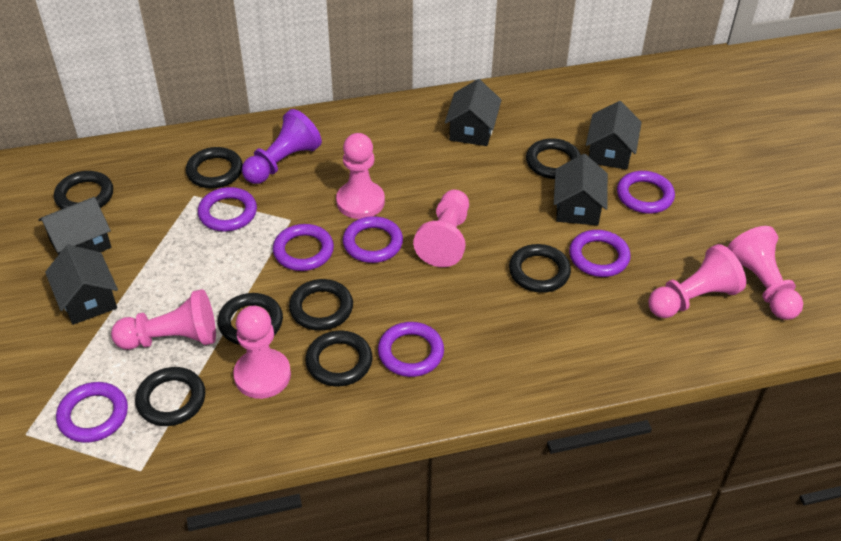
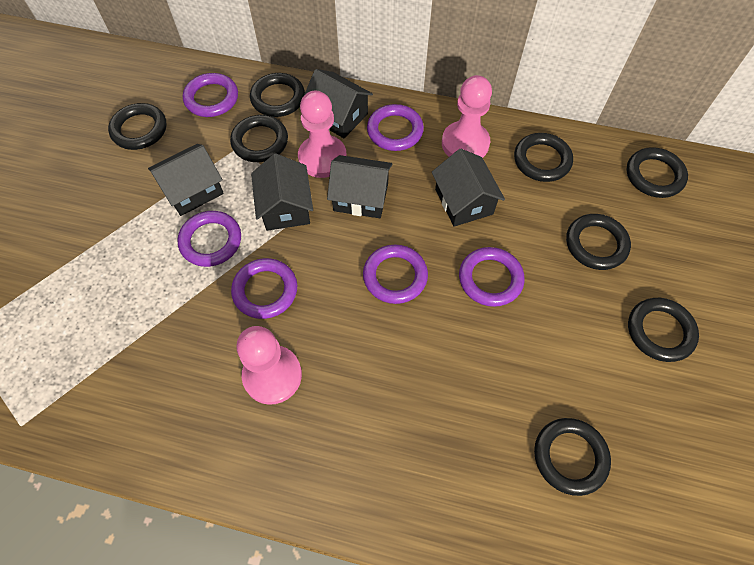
pink pawn: 6 -> 3
purple pawn: 1 -> 0
purple ring: 7 -> 6

